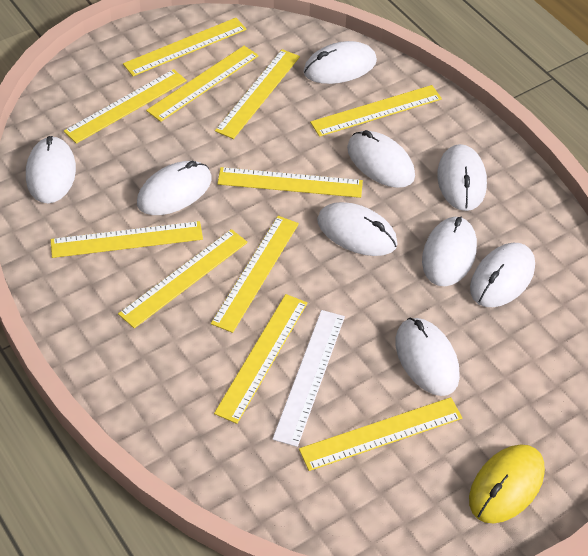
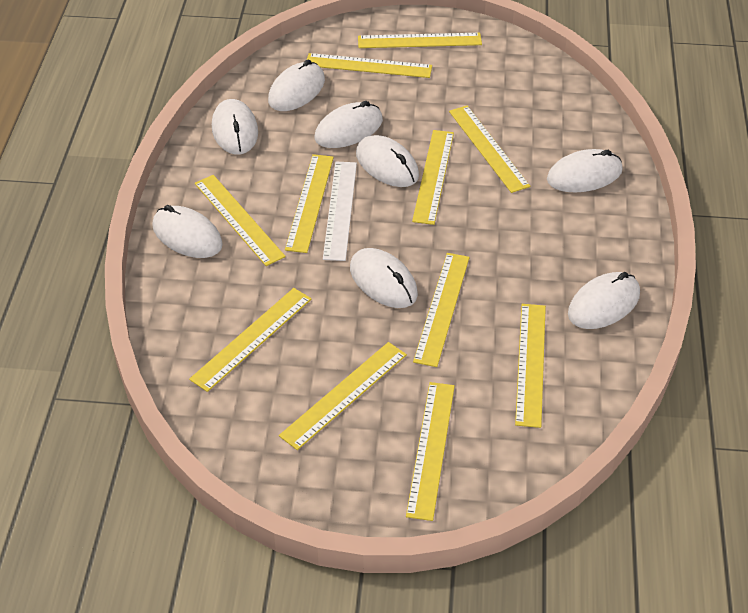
white mouse: 9 -> 8
yellow mouse: 1 -> 0

